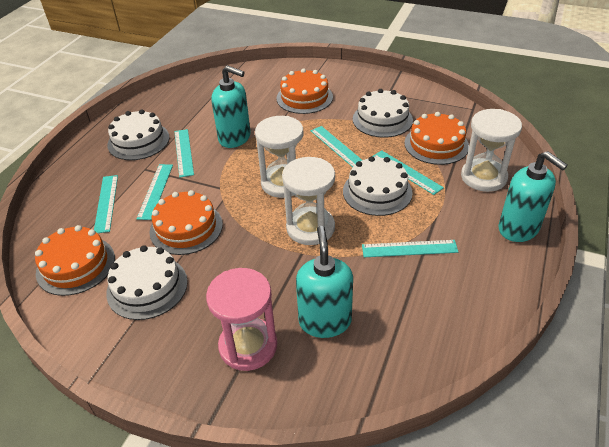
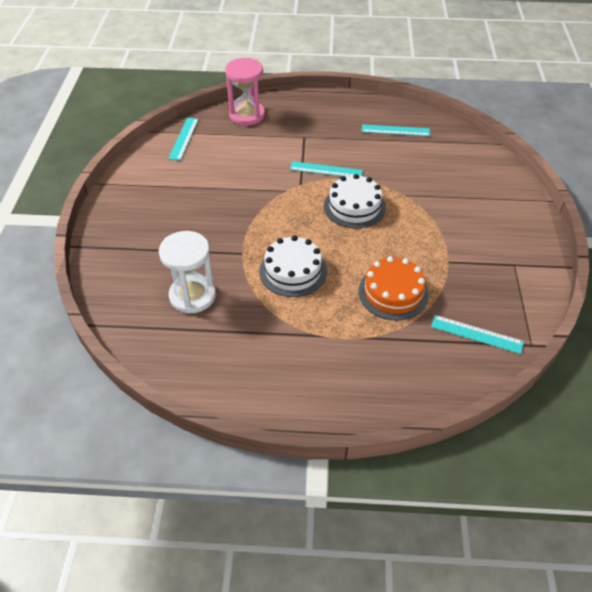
orange cake: 4 -> 1
turquoise ruler: 6 -> 4
turquoise soap dispenser: 3 -> 0
white cake: 4 -> 2
white hourglass: 3 -> 1

